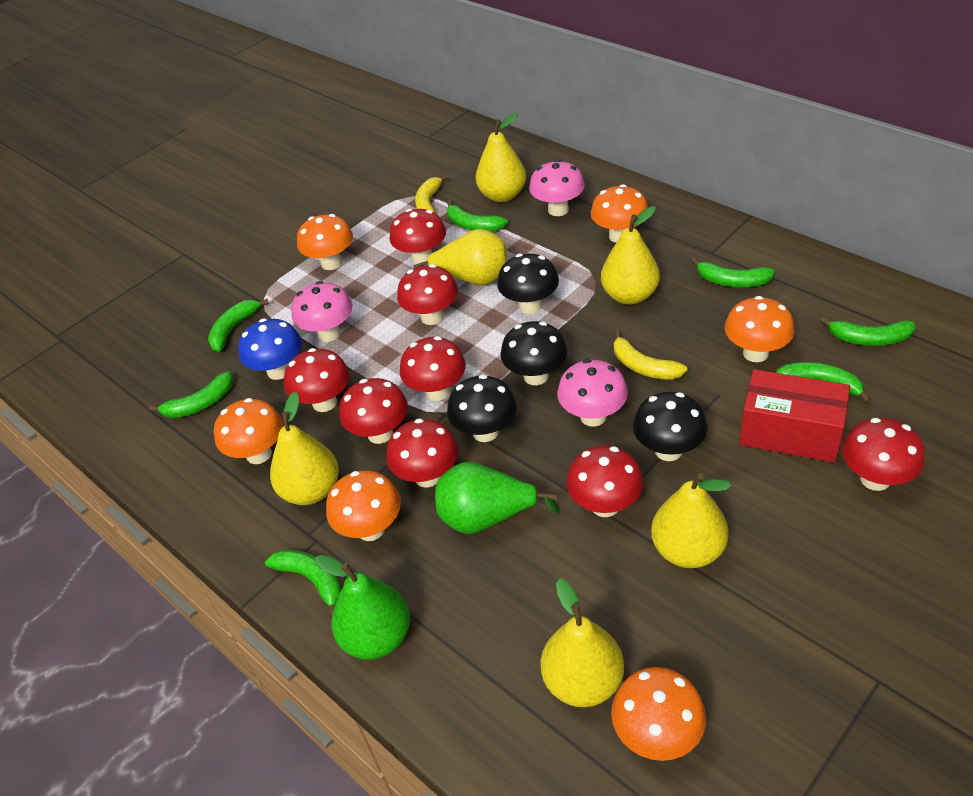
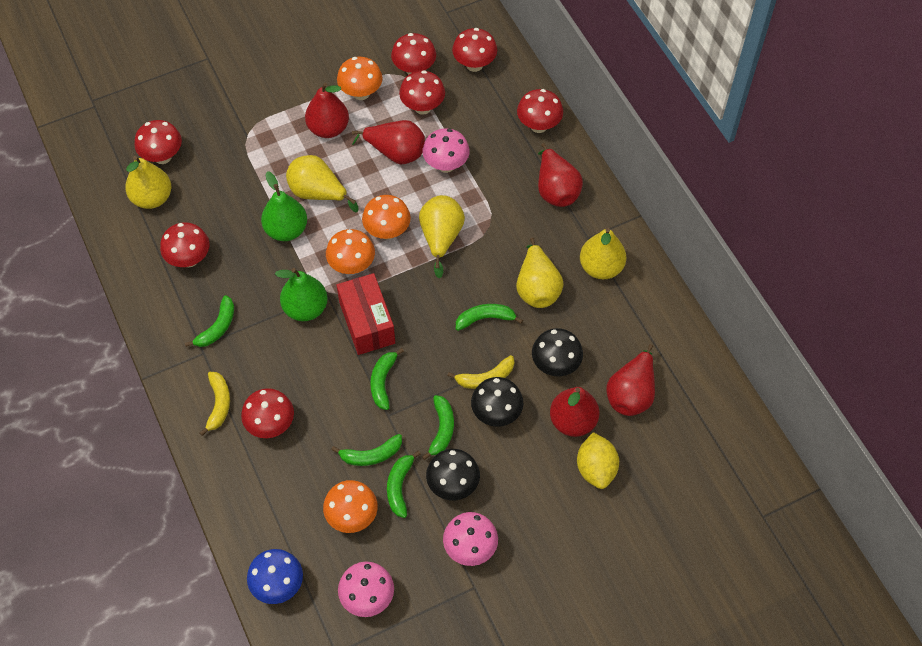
black mushroom: 4 -> 3
green banana: 7 -> 6
orange mushroom: 6 -> 4
red mushroom: 8 -> 7
red pear: 0 -> 5
yellow lemon: 0 -> 1
yellow pear: 6 -> 5

